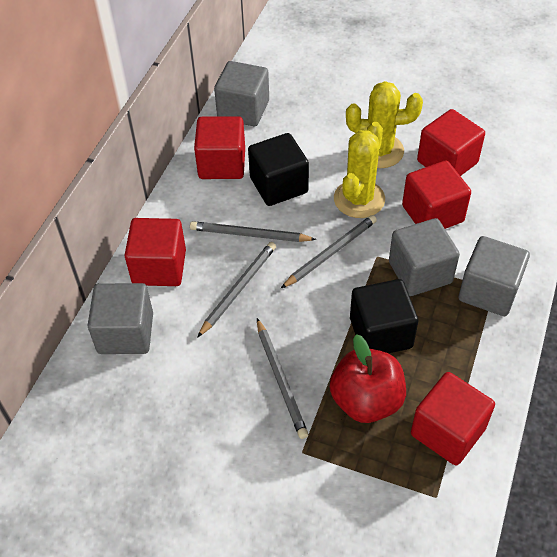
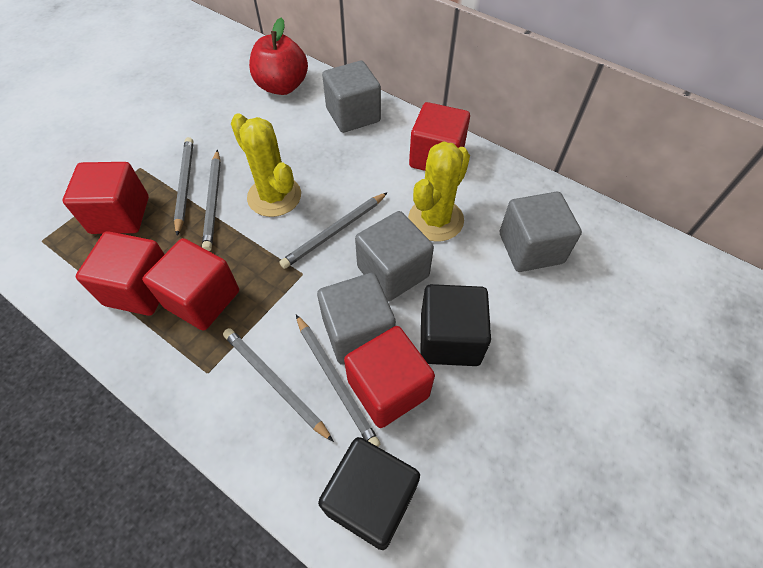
grey pencil: 4 -> 5

